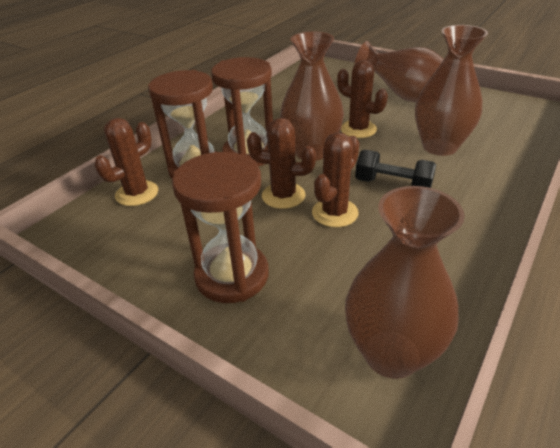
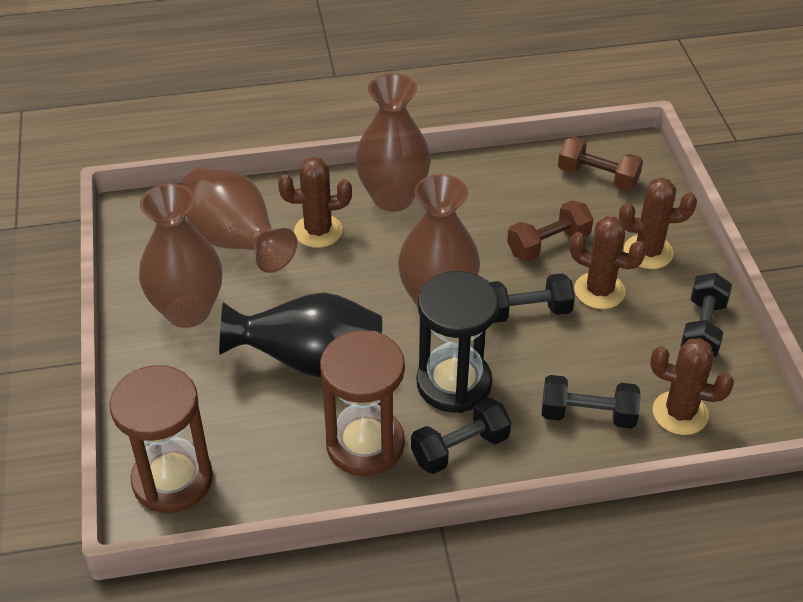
black dumbbell: 1 -> 4
black hourglass: 0 -> 1
black vase: 0 -> 1
brown dumbbell: 0 -> 2
brown hourglass: 3 -> 2

